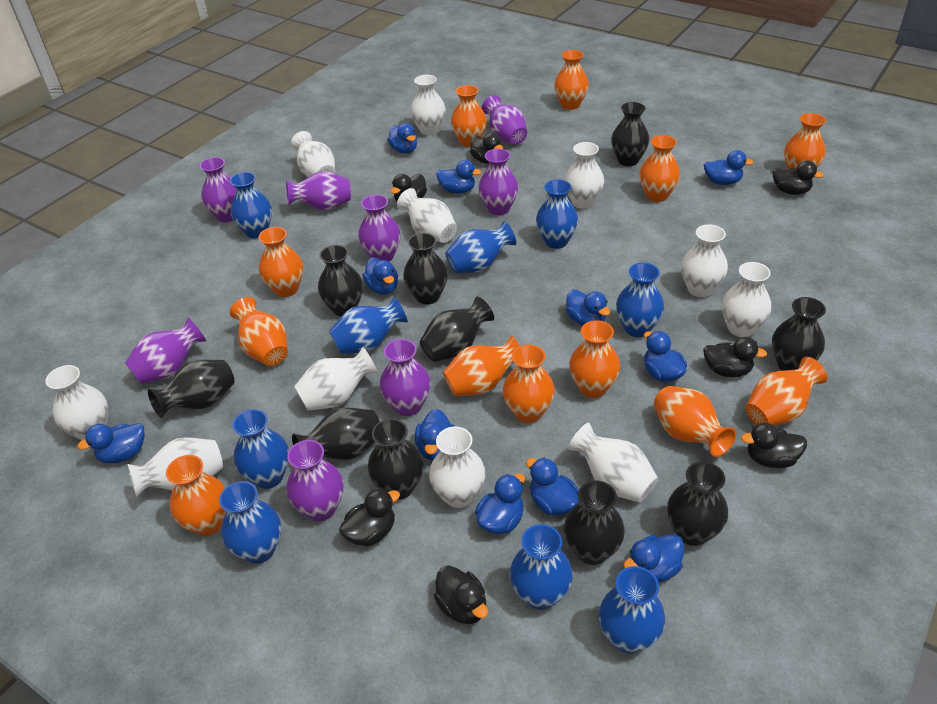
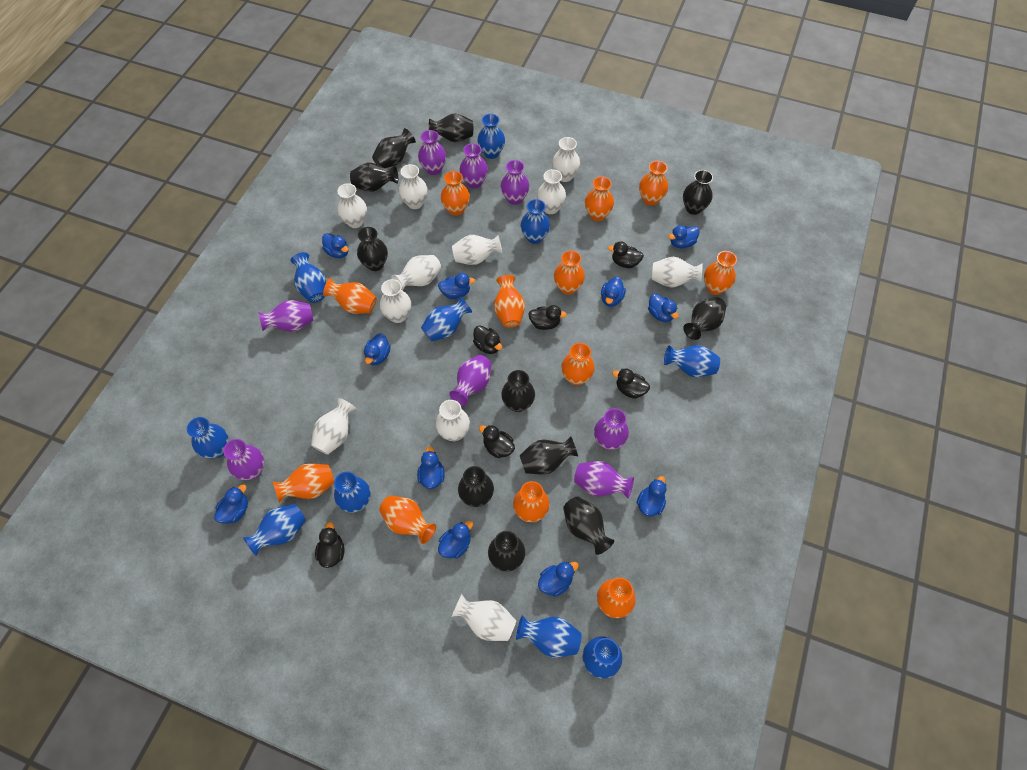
black duck: 7 -> 6
black vase: 10 -> 11
blue vase: 9 -> 10

